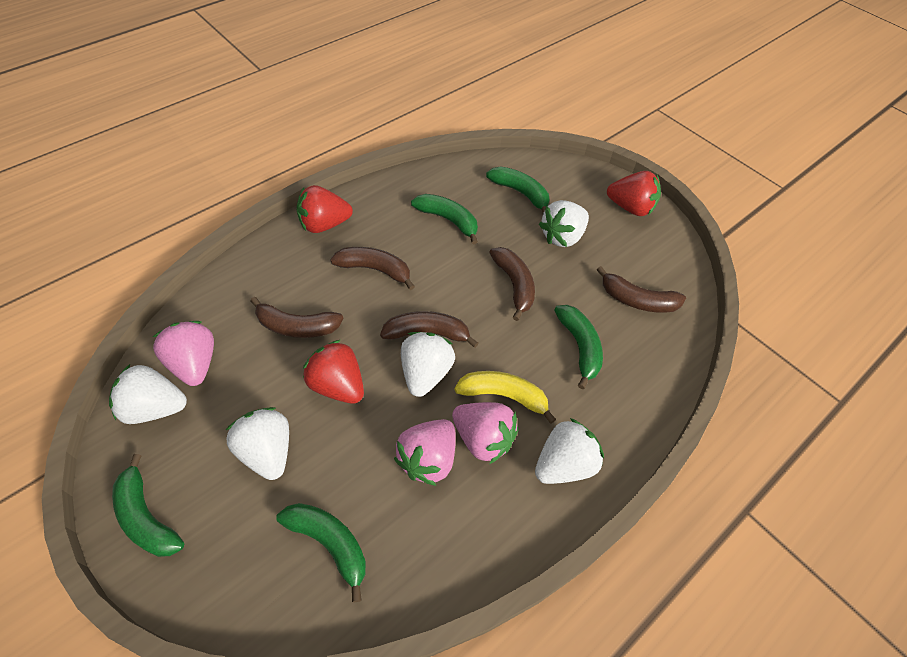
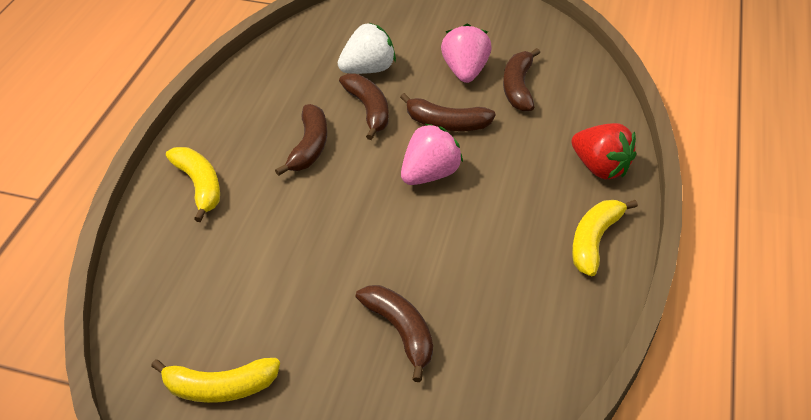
green banana: 5 -> 0
pink strawberry: 3 -> 2
red strawberry: 3 -> 1
white strawberry: 5 -> 1
yellow banana: 1 -> 3

